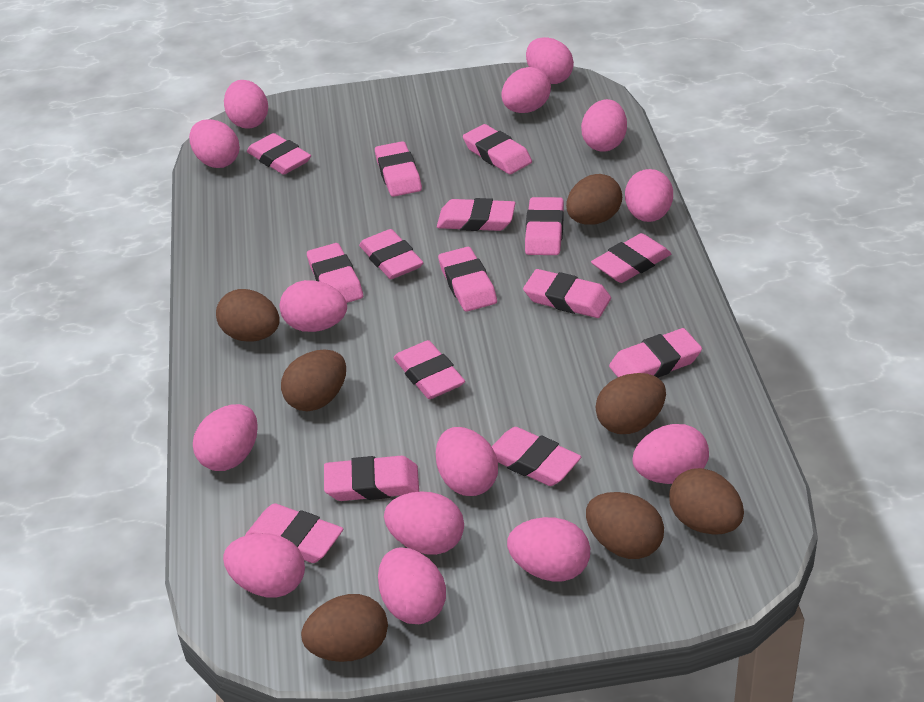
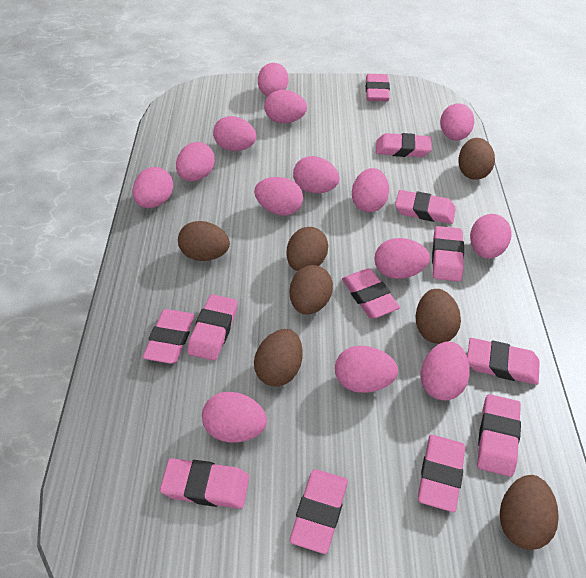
pink eraser: 15 -> 12

